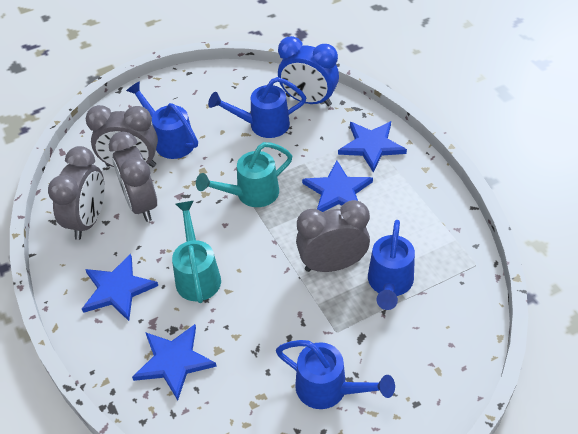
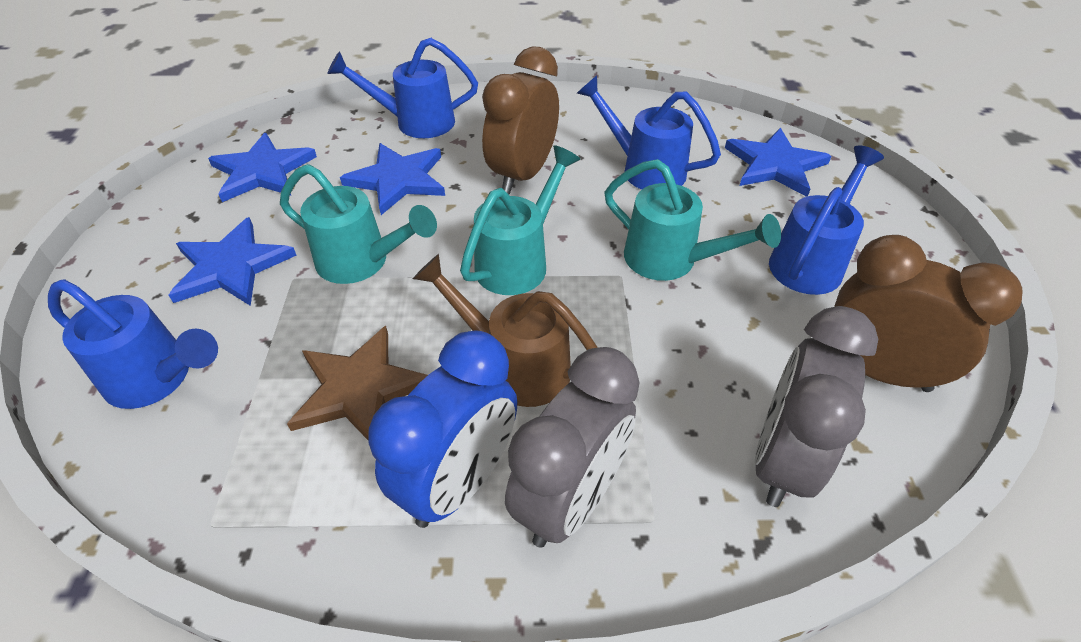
brown clock: 0 -> 2
brown star: 0 -> 1
brown watering can: 0 -> 1
grey clock: 4 -> 2
turquoise watering can: 2 -> 3

